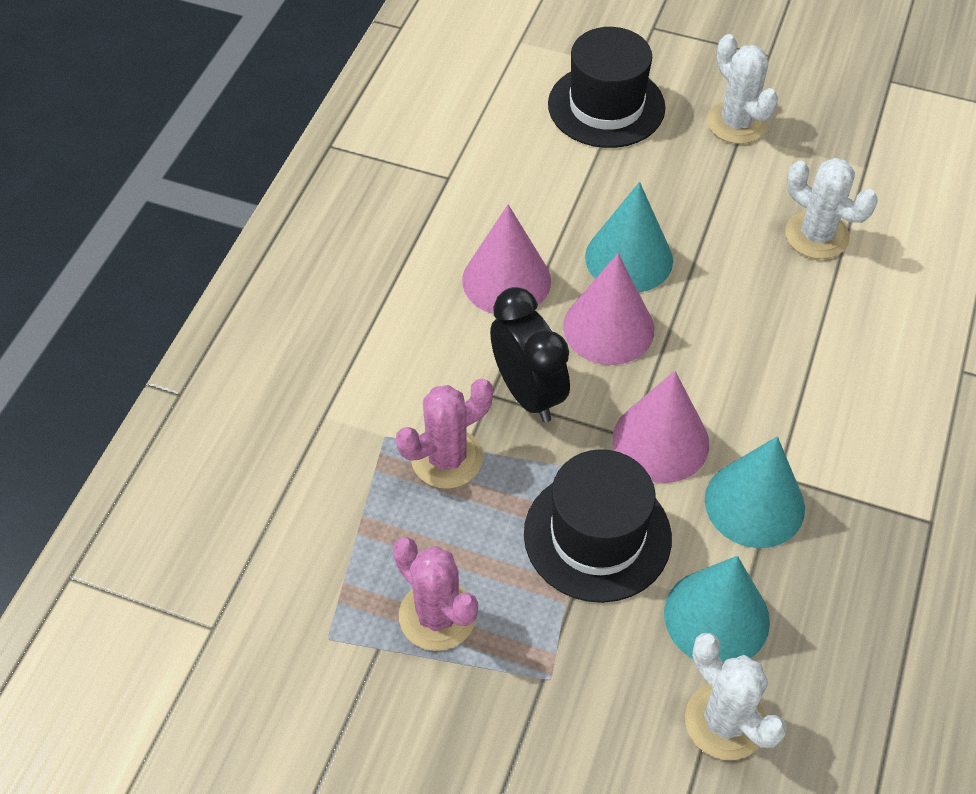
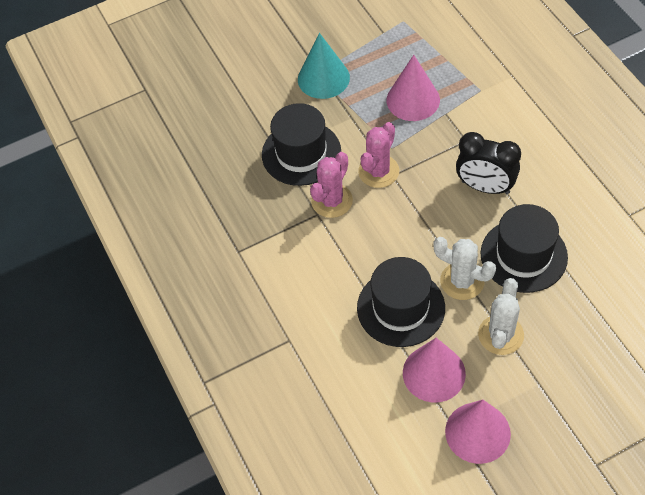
black hat: 2 -> 3
turquoise cone: 3 -> 1
white cactus: 3 -> 2

